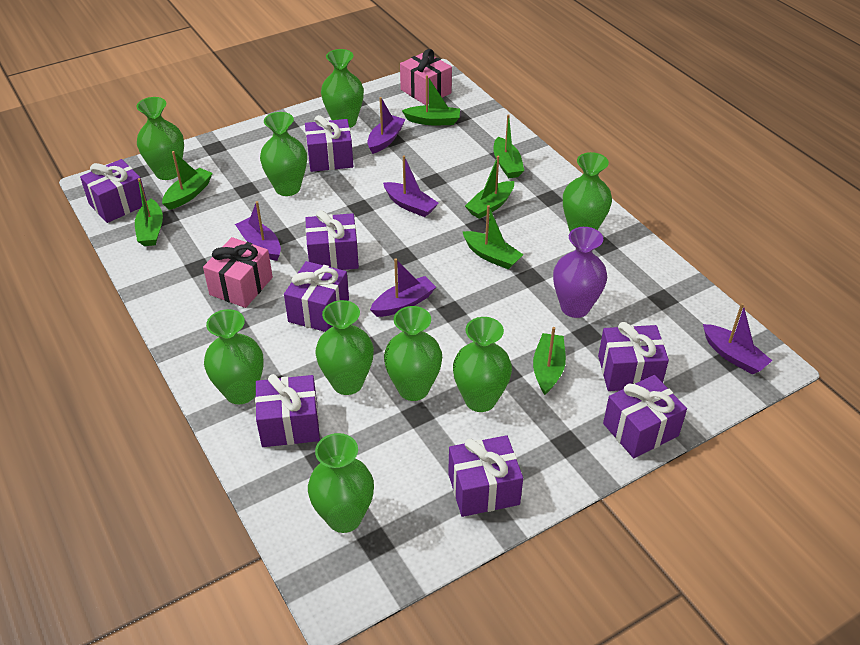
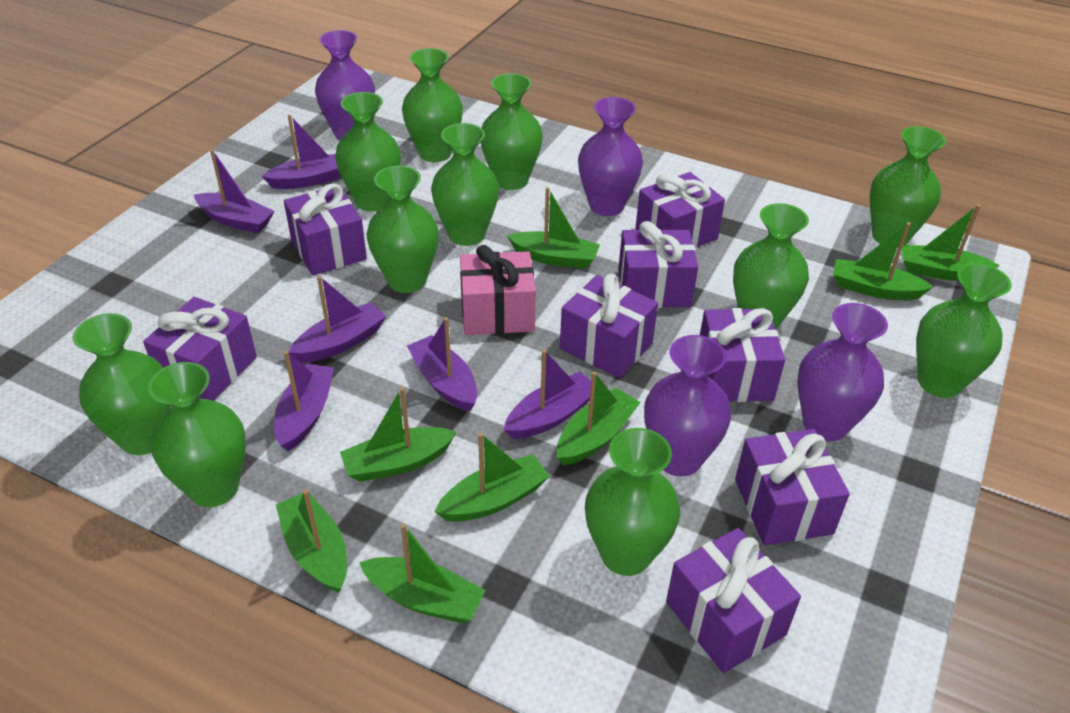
green boat: 7 -> 8
green vase: 9 -> 11
pink gift: 2 -> 1
purple boat: 5 -> 6
purple vase: 1 -> 4

